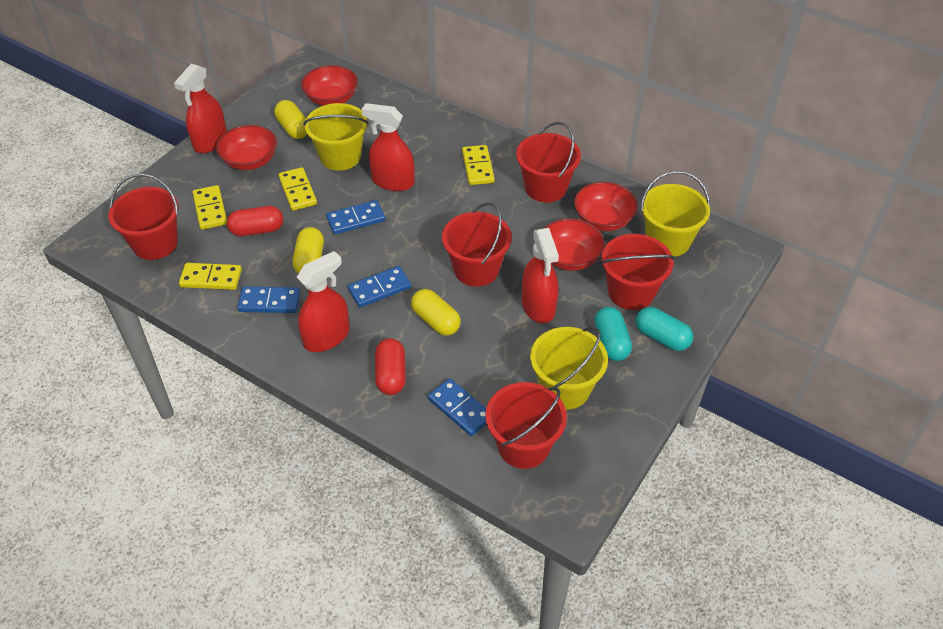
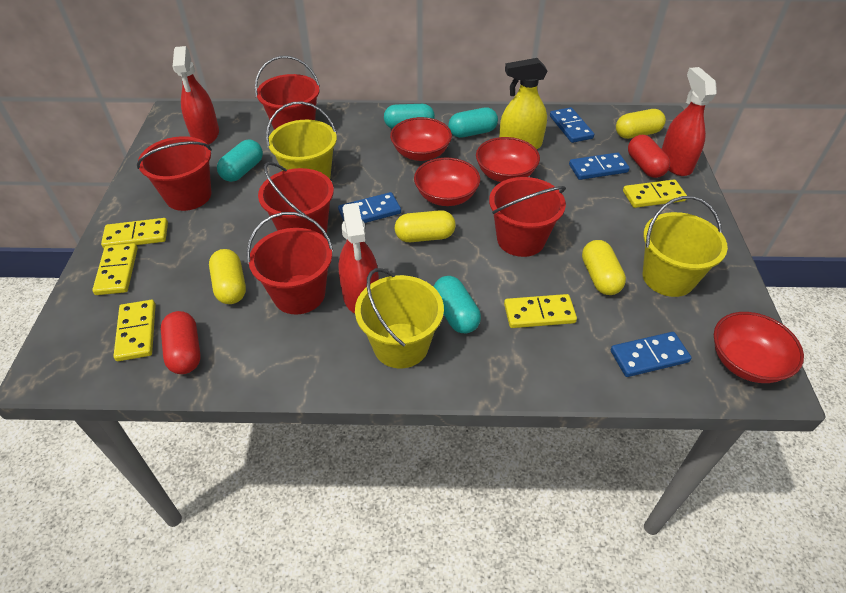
red spray bottle: 4 -> 3
turquoise capsule: 2 -> 4
yellow capsule: 3 -> 4
yellow domino: 4 -> 5
yellow spray bottle: 0 -> 1

